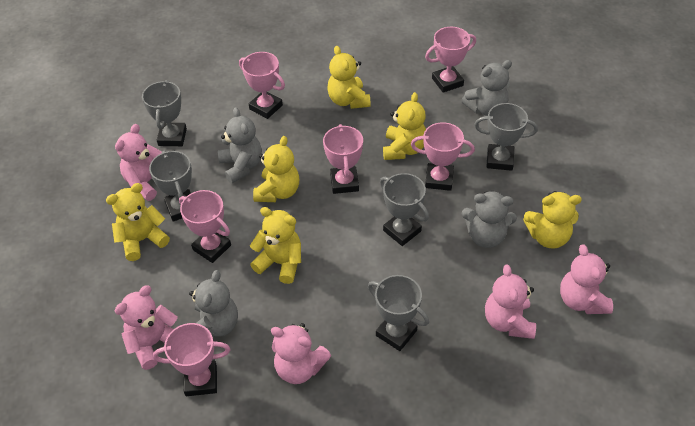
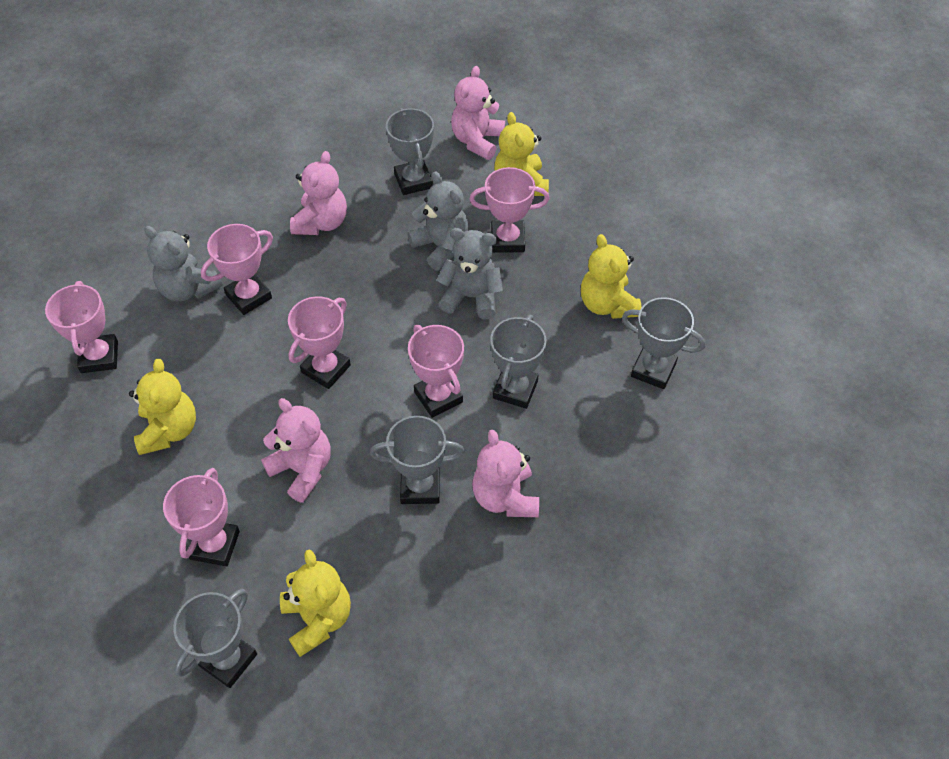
grey teddy bear: 4 -> 3
pink teddy bear: 5 -> 4
yellow teddy bear: 6 -> 4

